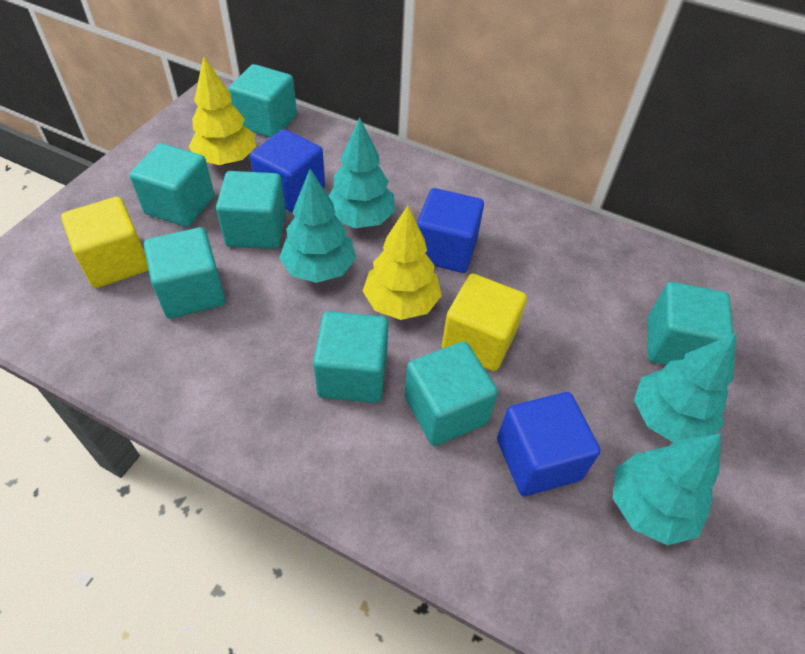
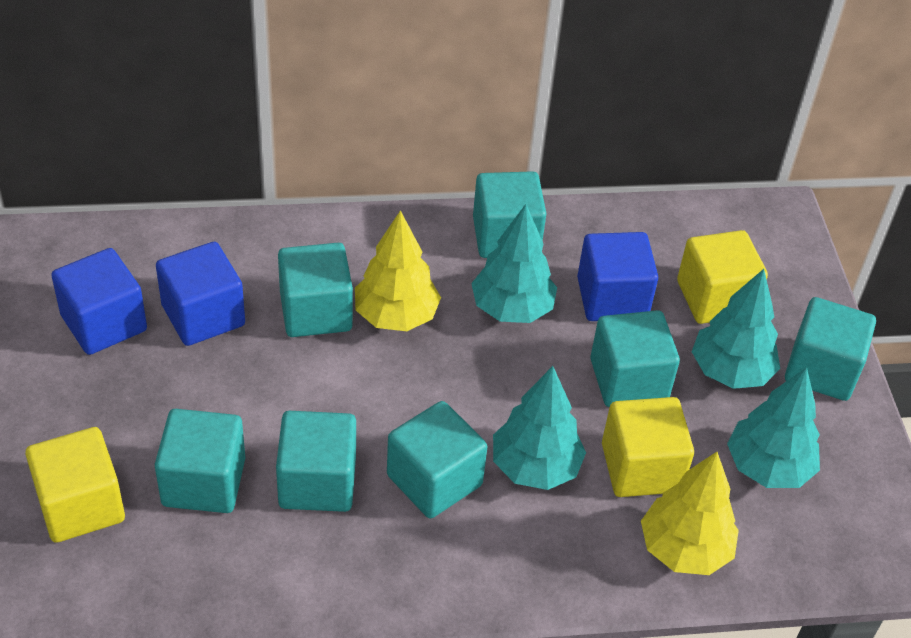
yellow cube: 2 -> 3

